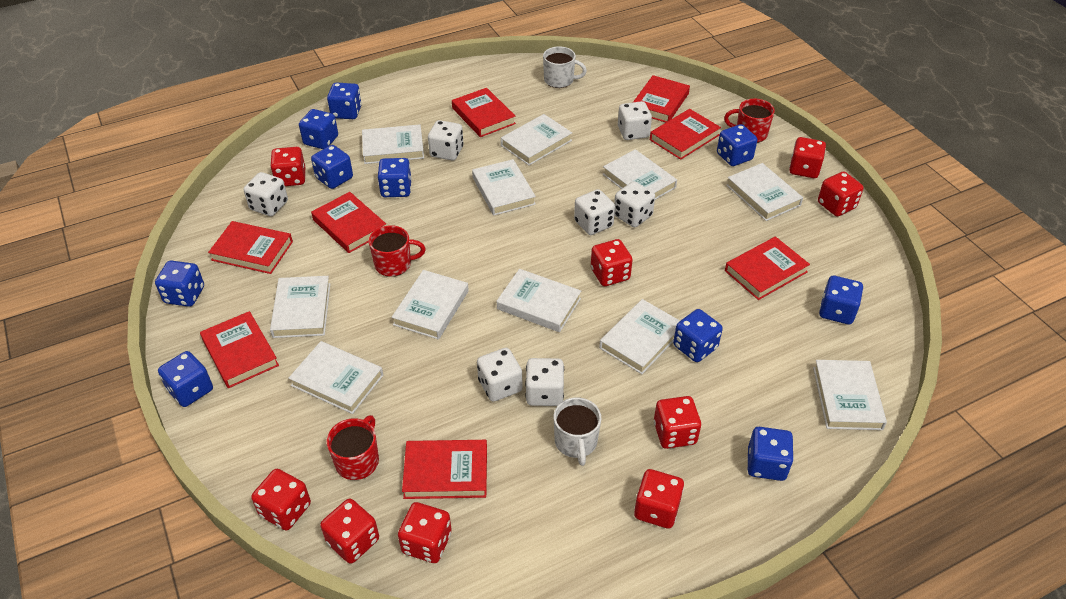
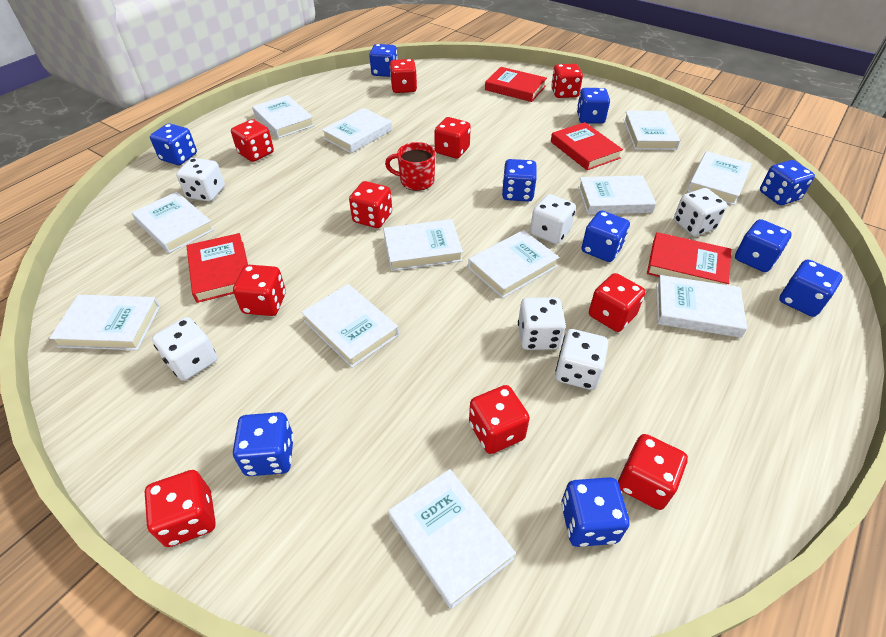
red book: 8 -> 4
red dice: 9 -> 10
red mug: 3 -> 1
white book: 11 -> 12
white dice: 7 -> 6
white mug: 2 -> 0

